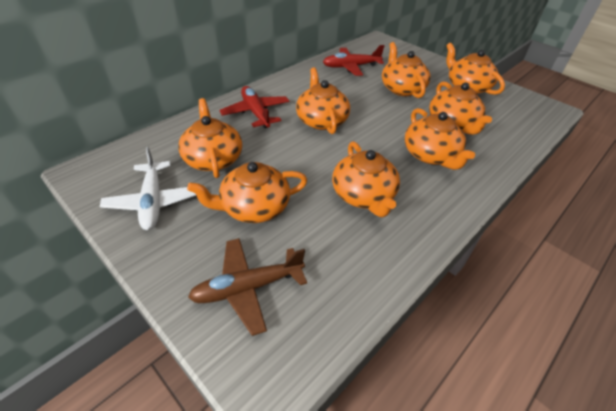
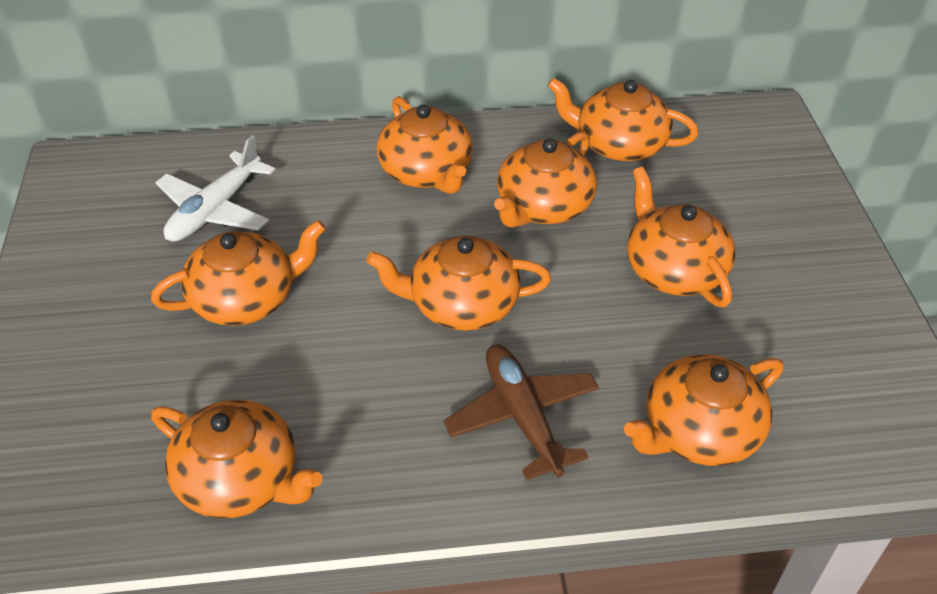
red plane: 2 -> 0

